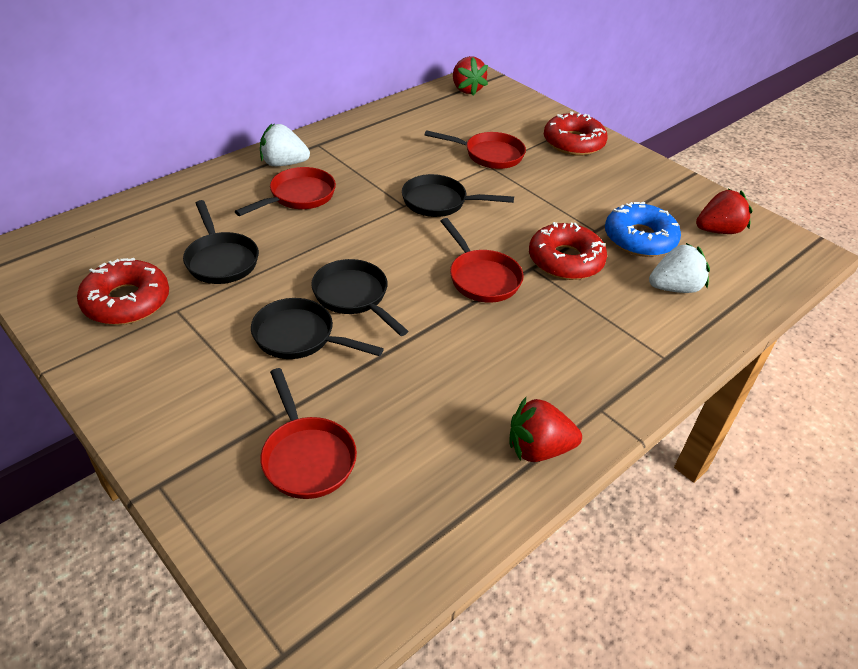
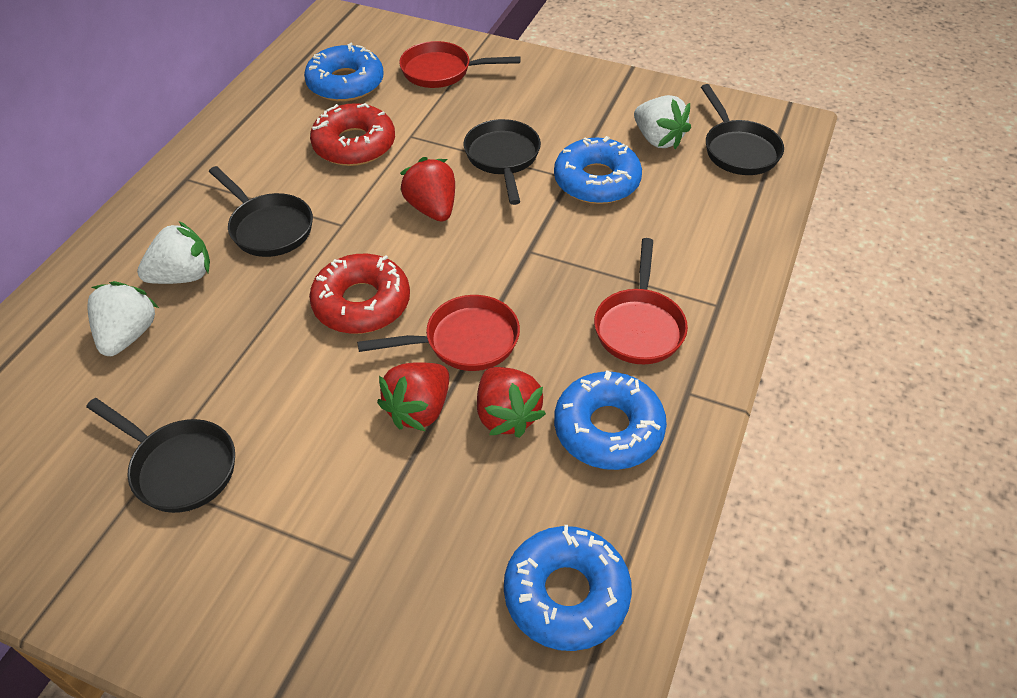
blue donut: 1 -> 4
red donut: 3 -> 2
red pan: 4 -> 3
white strawberry: 2 -> 3

